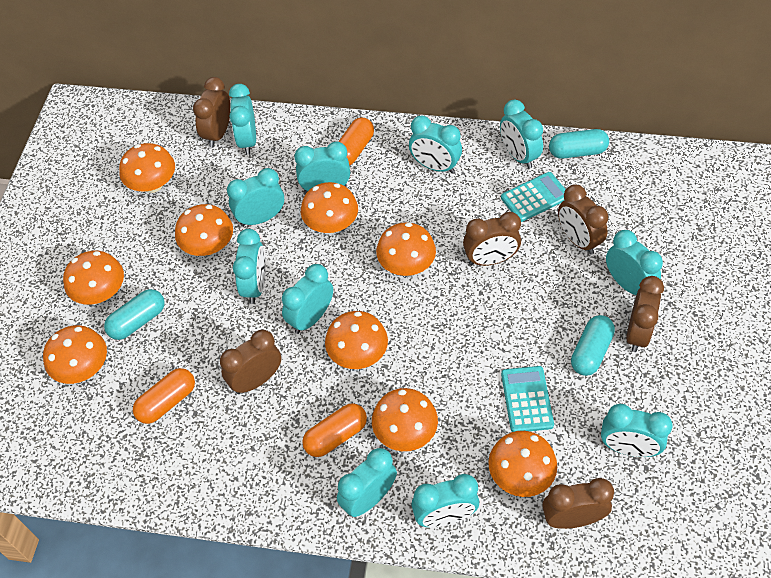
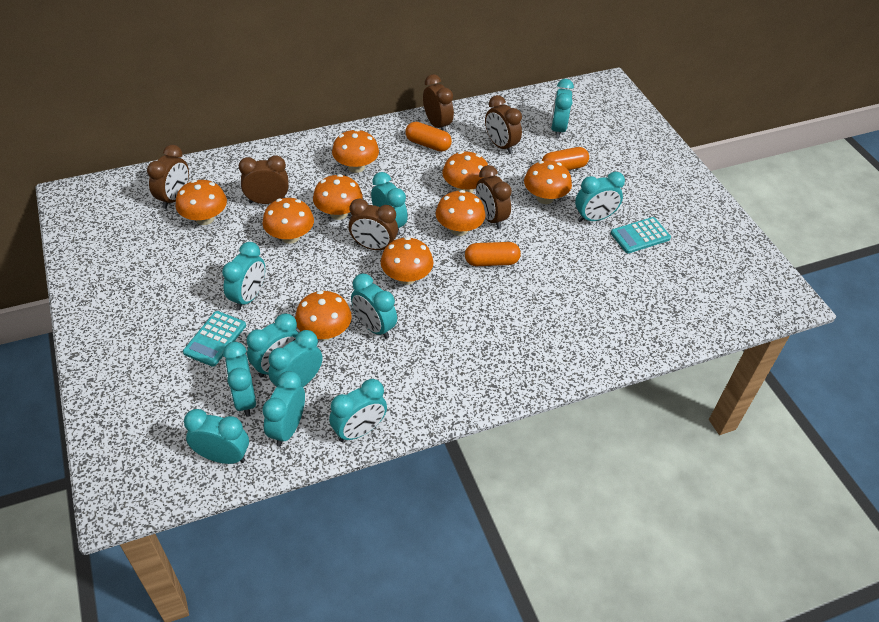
turquoise capsule: 3 -> 0

